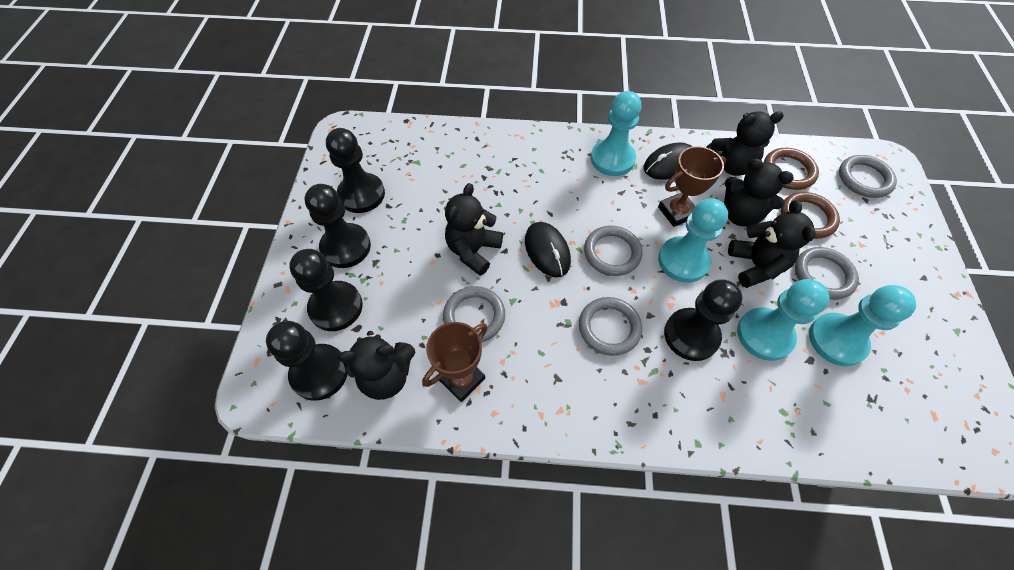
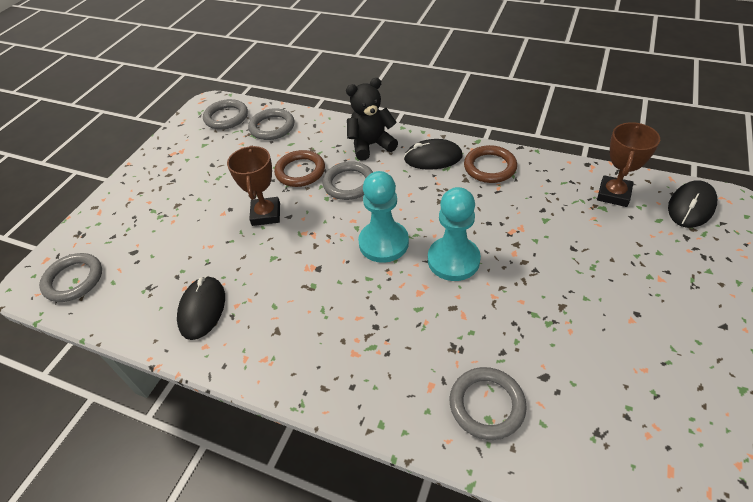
black mouse: 2 -> 3
black pawn: 5 -> 0
black teddy bear: 5 -> 1
turquoise pawn: 4 -> 2

